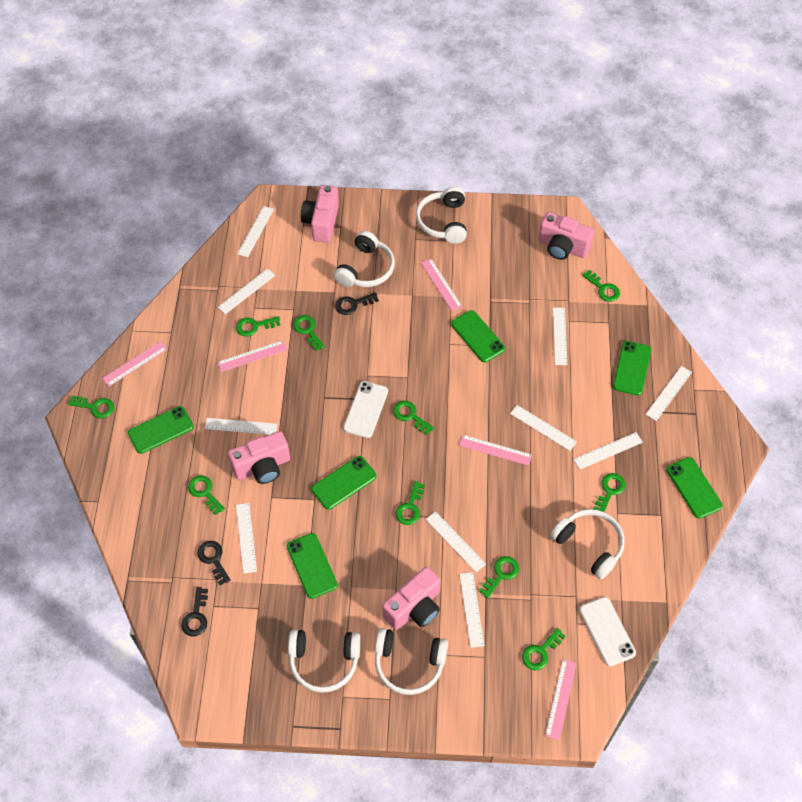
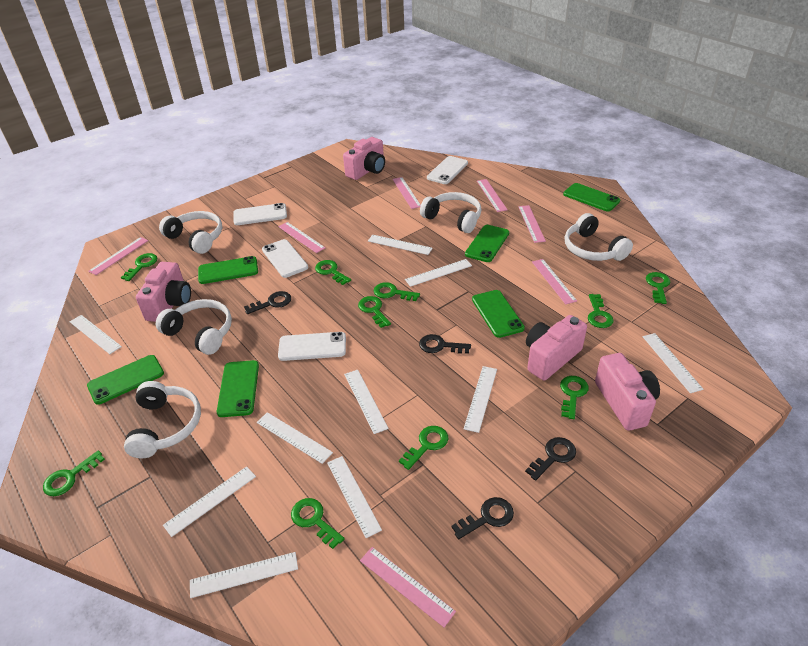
black key: 3 -> 4
pink ruler: 5 -> 7
white phone: 2 -> 4

